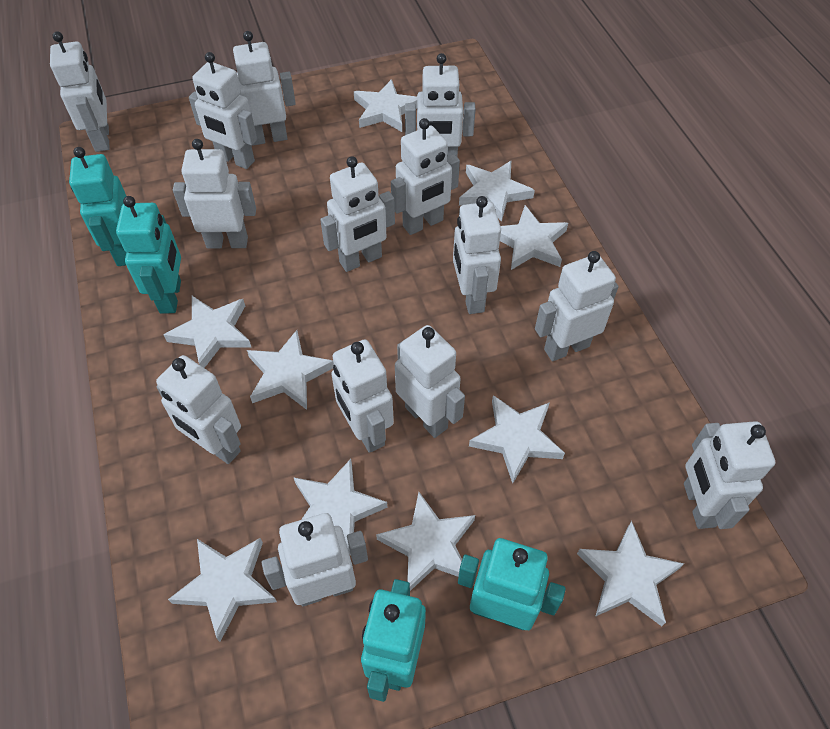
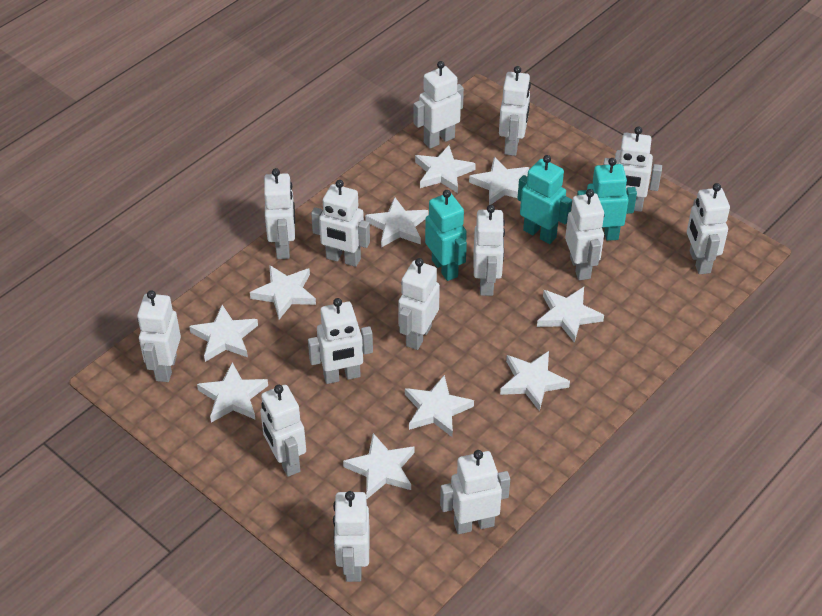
turquoise robot: 4 -> 3

